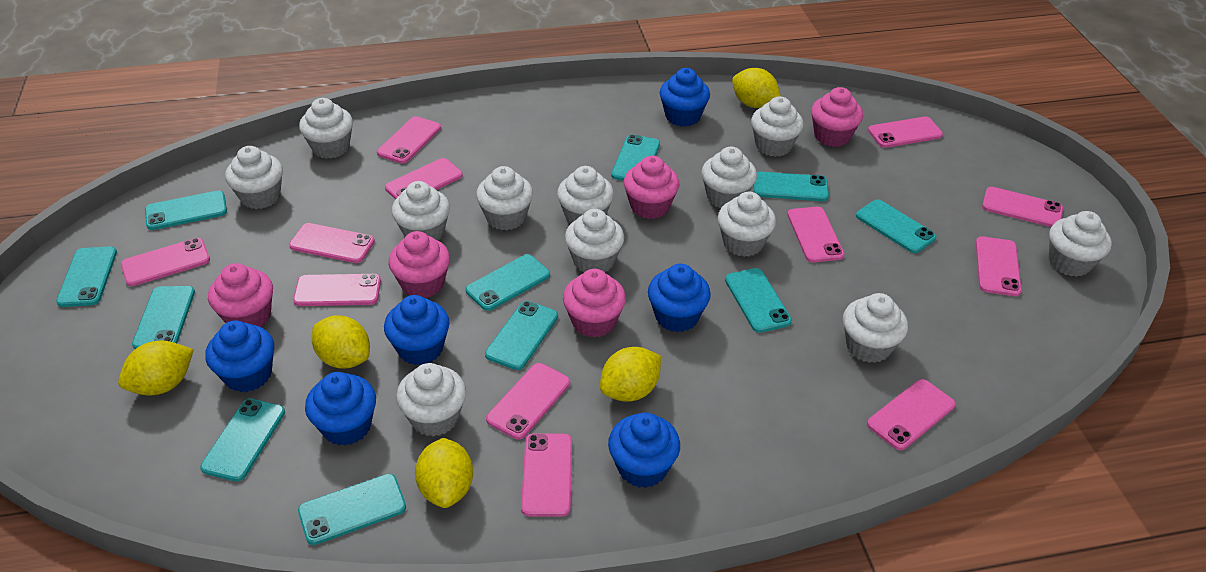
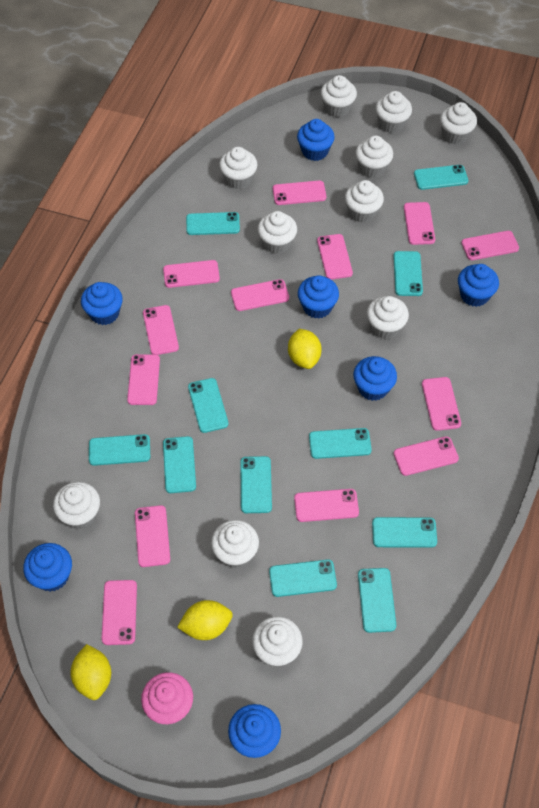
blue cupcake: 6 -> 7
pink cupcake: 5 -> 1
pink phone: 12 -> 13
white cupcake: 12 -> 11
yellow lemon: 5 -> 3

